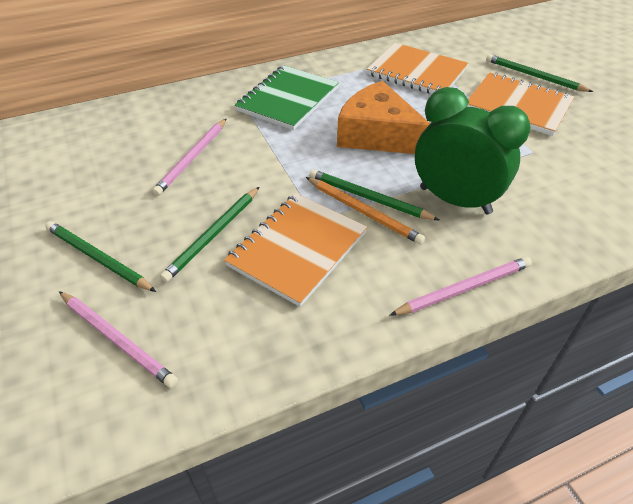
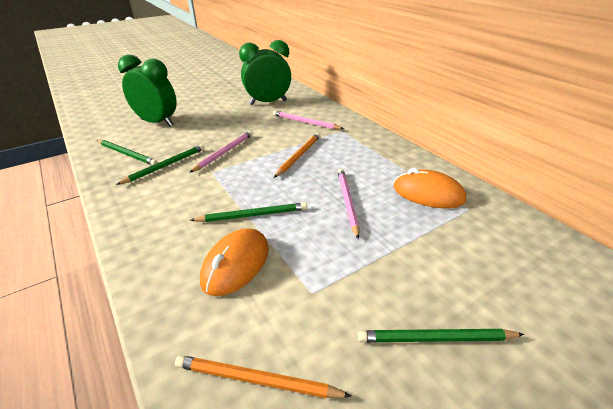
green clock: 1 -> 2
green notebook: 1 -> 0
orange cheese: 1 -> 0
orange mouse: 0 -> 2
orange notebook: 3 -> 0
orange pencil: 1 -> 2

